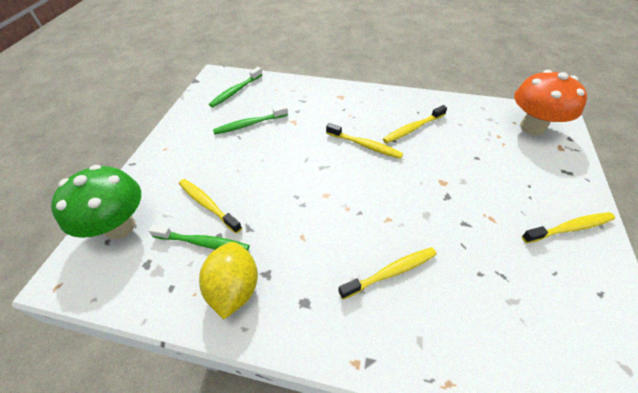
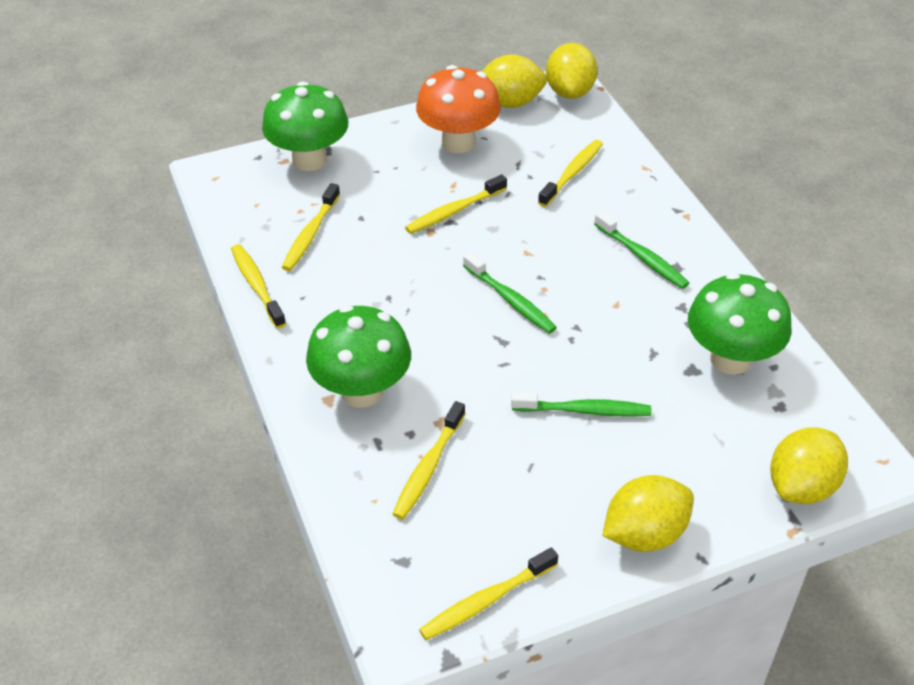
green mushroom: 1 -> 3
yellow lemon: 1 -> 4
yellow toothbrush: 5 -> 6

